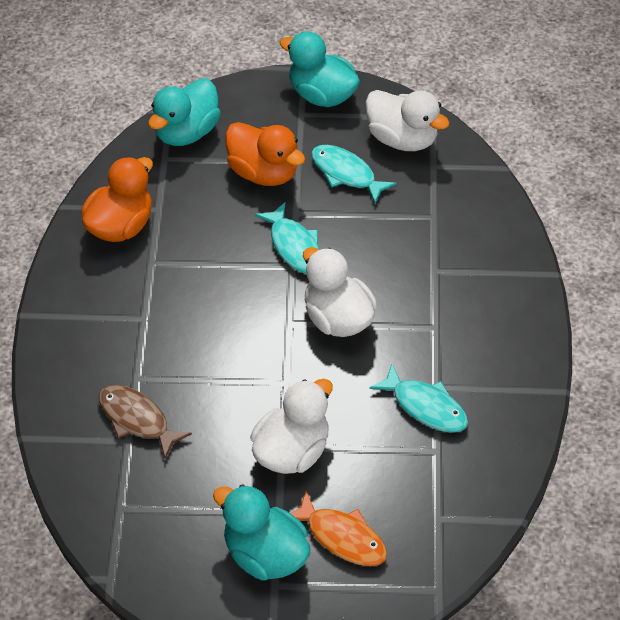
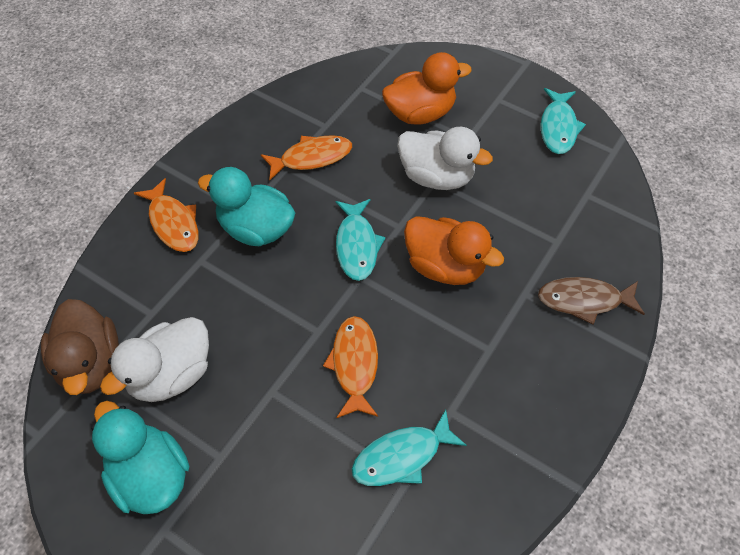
brown duck: 0 -> 1
orange fish: 1 -> 3
turquoise duck: 3 -> 2
white duck: 3 -> 2

